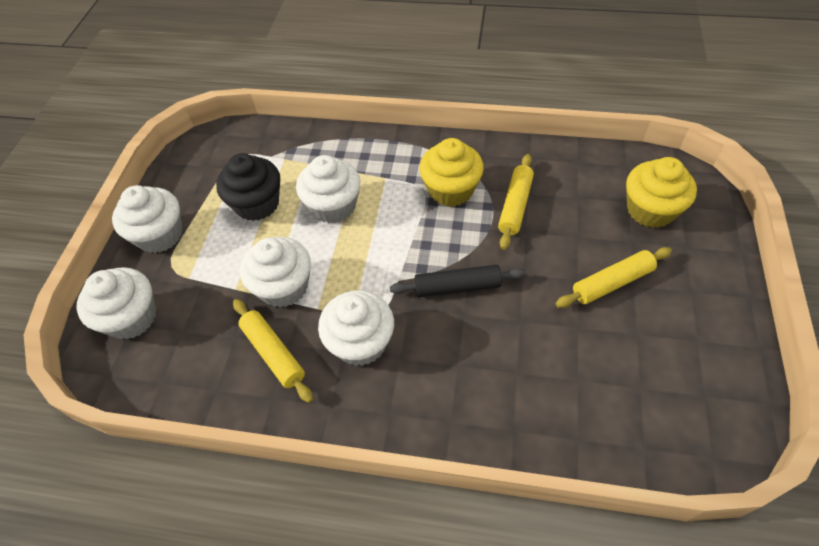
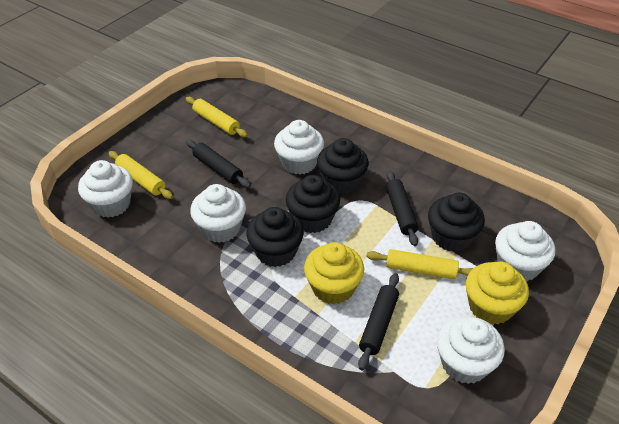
black cupcake: 1 -> 4
black rolling pin: 1 -> 3

